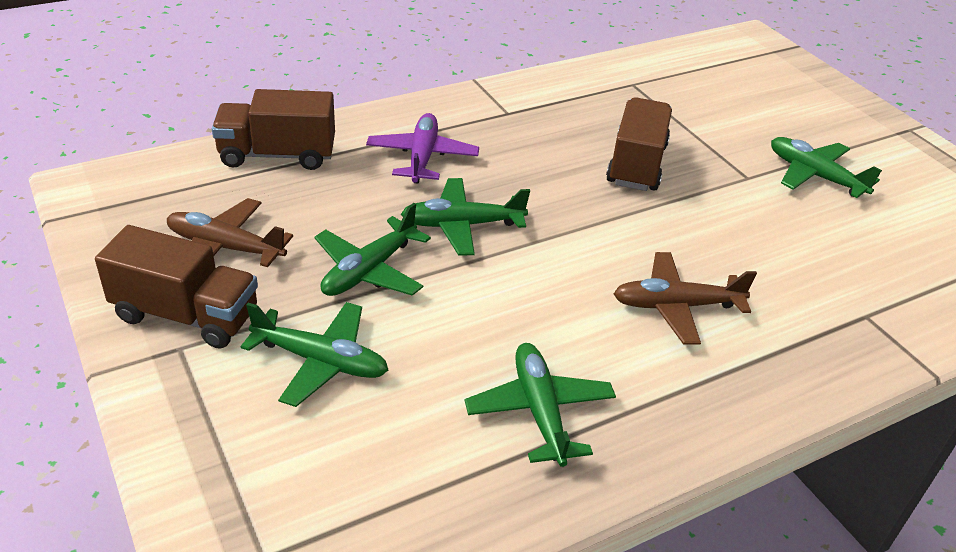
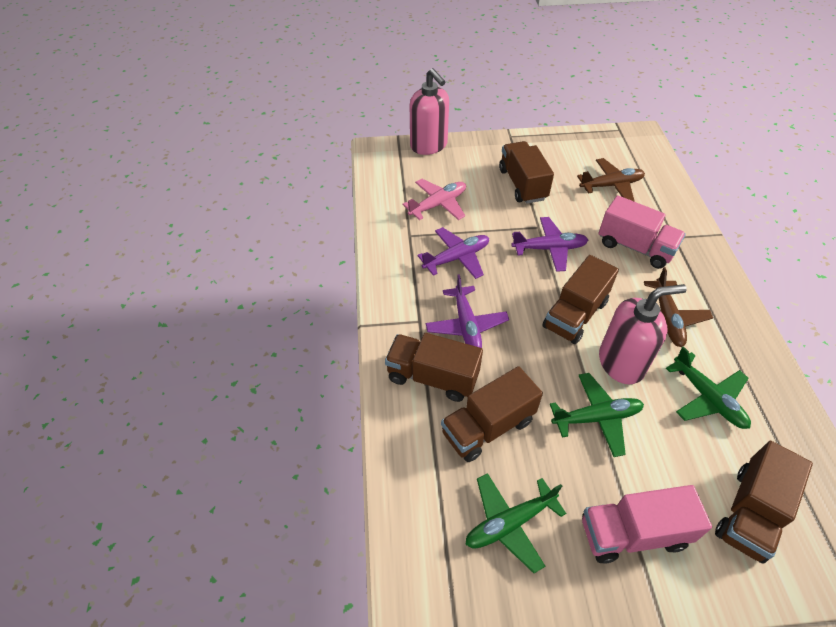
brown truck: 3 -> 5
green plane: 5 -> 3
pink plane: 0 -> 1
pink soap dispenser: 0 -> 2
pink truck: 0 -> 2
purple plane: 1 -> 3

